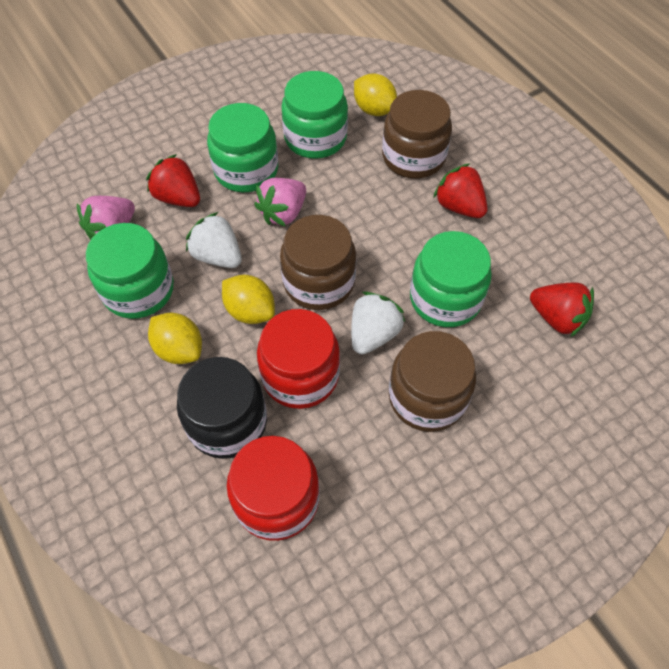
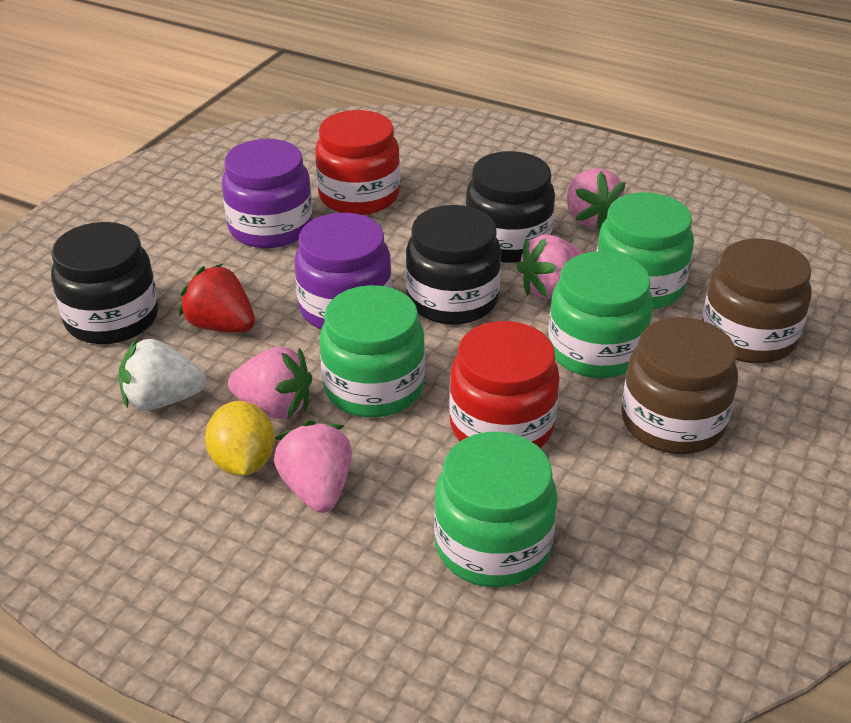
black jar: 1 -> 3
brown jar: 3 -> 2
pink strawberry: 2 -> 4
purple jar: 0 -> 2
red strawberry: 3 -> 1
white strawberry: 2 -> 1
yellow lemon: 3 -> 1

